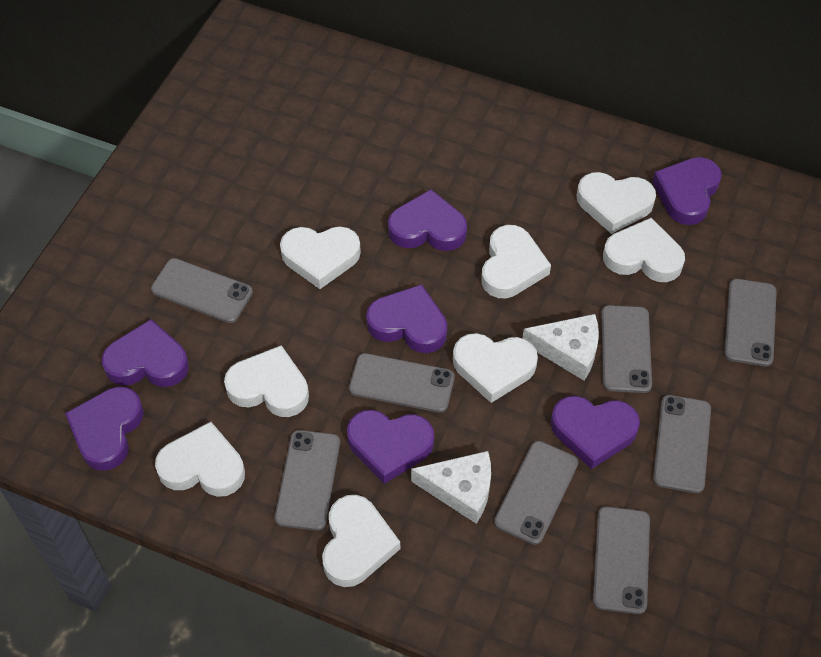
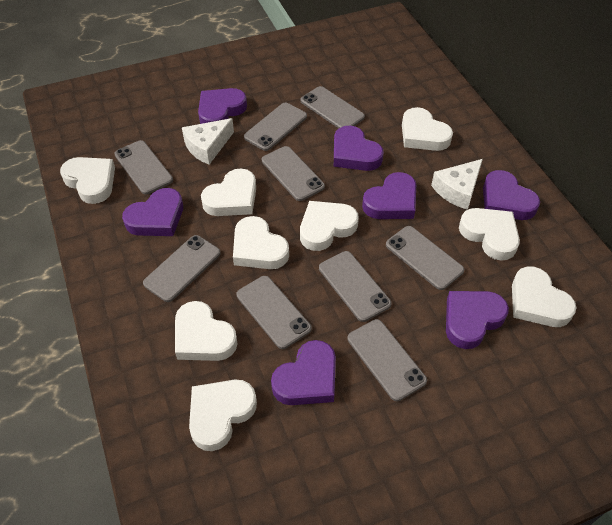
grey phone: 8 -> 9
white heart: 8 -> 9

